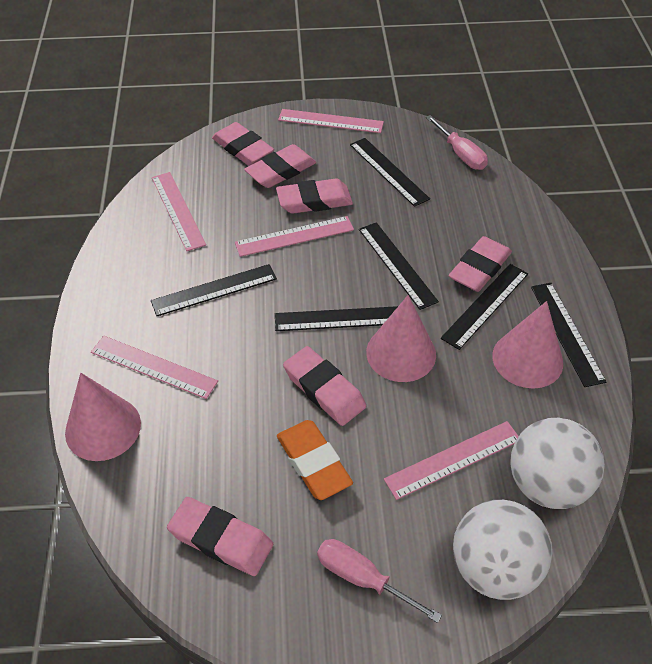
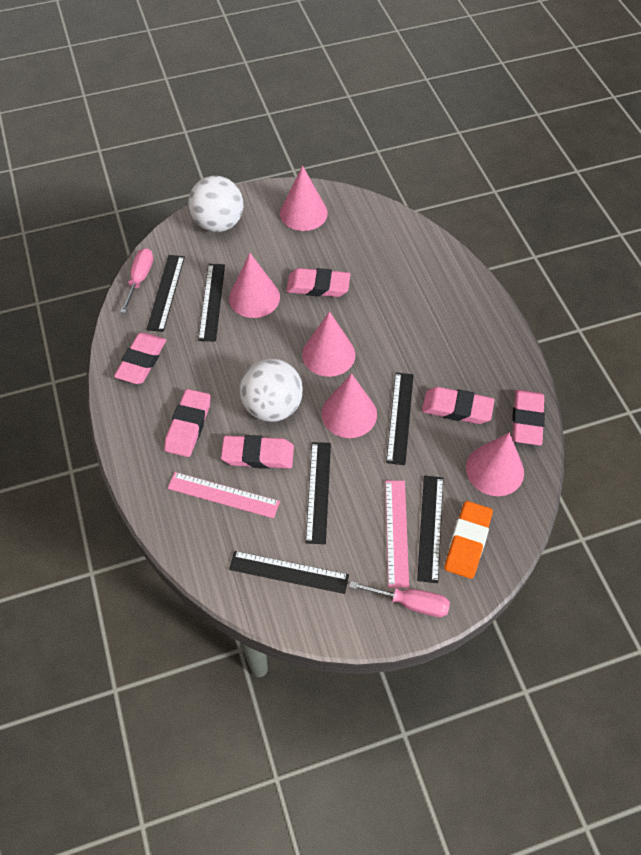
pink cone: 3 -> 5
pink ruler: 5 -> 2

